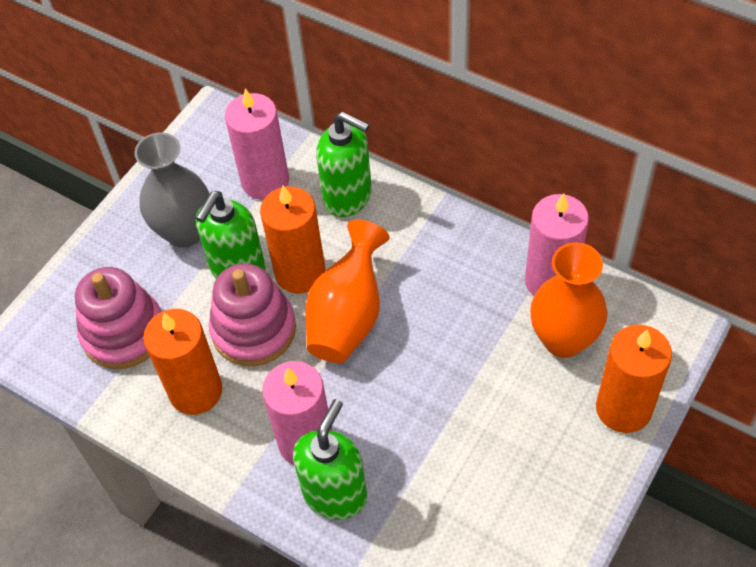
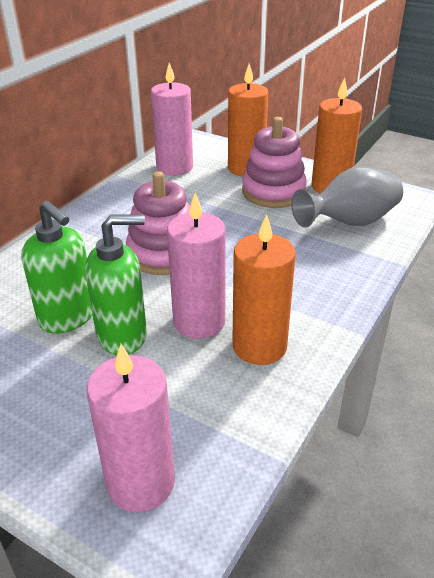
green soap dispenser: 3 -> 2
orange vase: 2 -> 0

